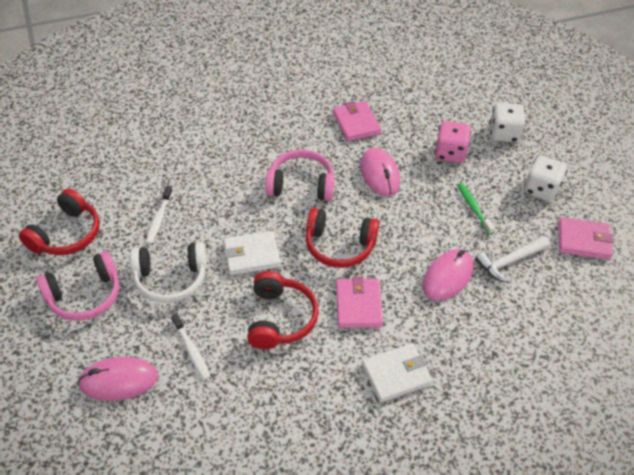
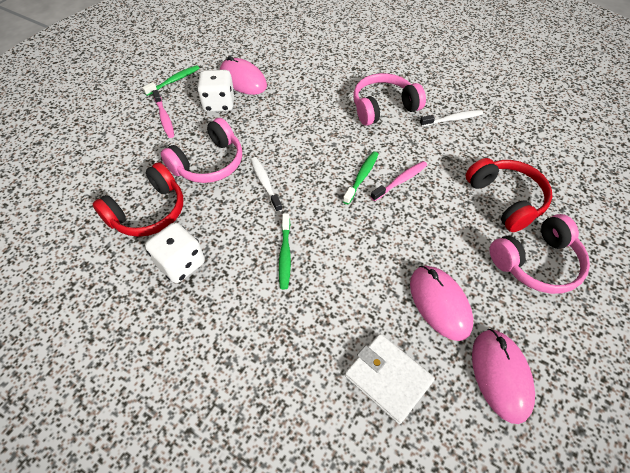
green toothbrush: 1 -> 3
pink dice: 1 -> 0
pink headphones: 2 -> 3
pink toothbrush: 0 -> 2
pink wallet: 3 -> 0
red headphones: 3 -> 2
white hammer: 1 -> 0
white headphones: 1 -> 0
white wallet: 2 -> 1

